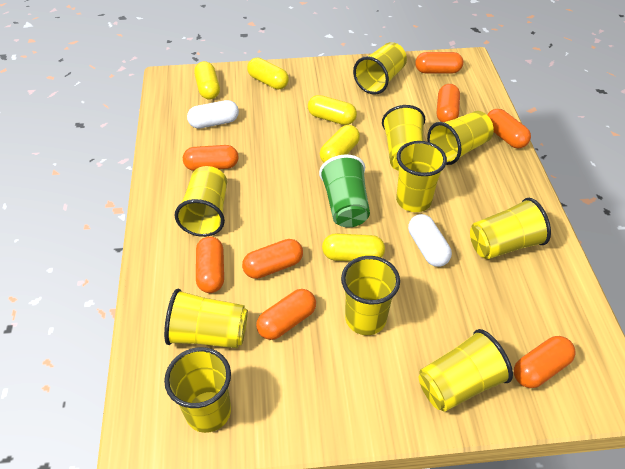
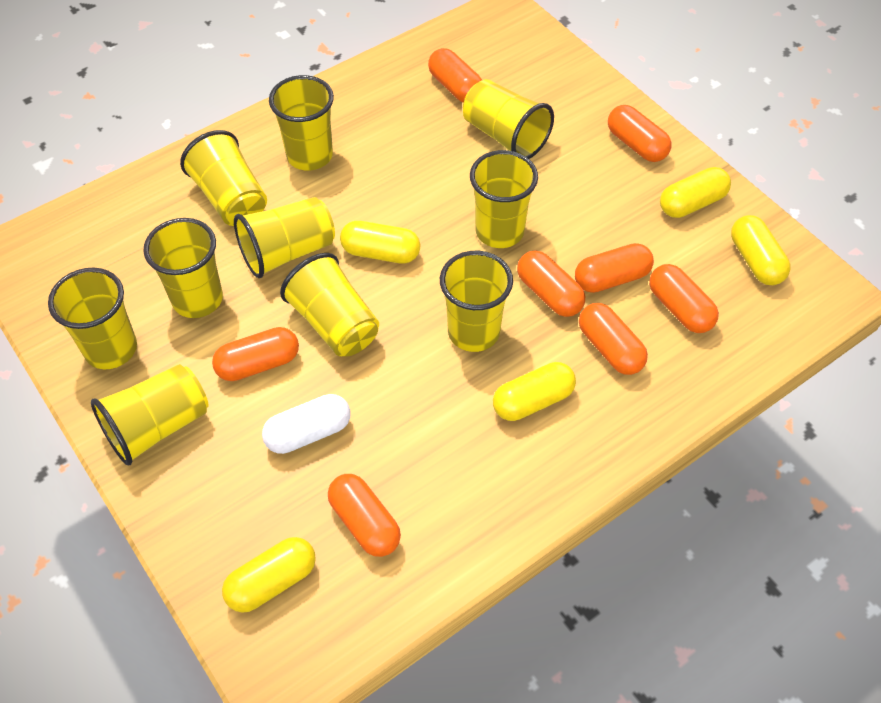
green cup: 1 -> 0
white capsule: 2 -> 1

